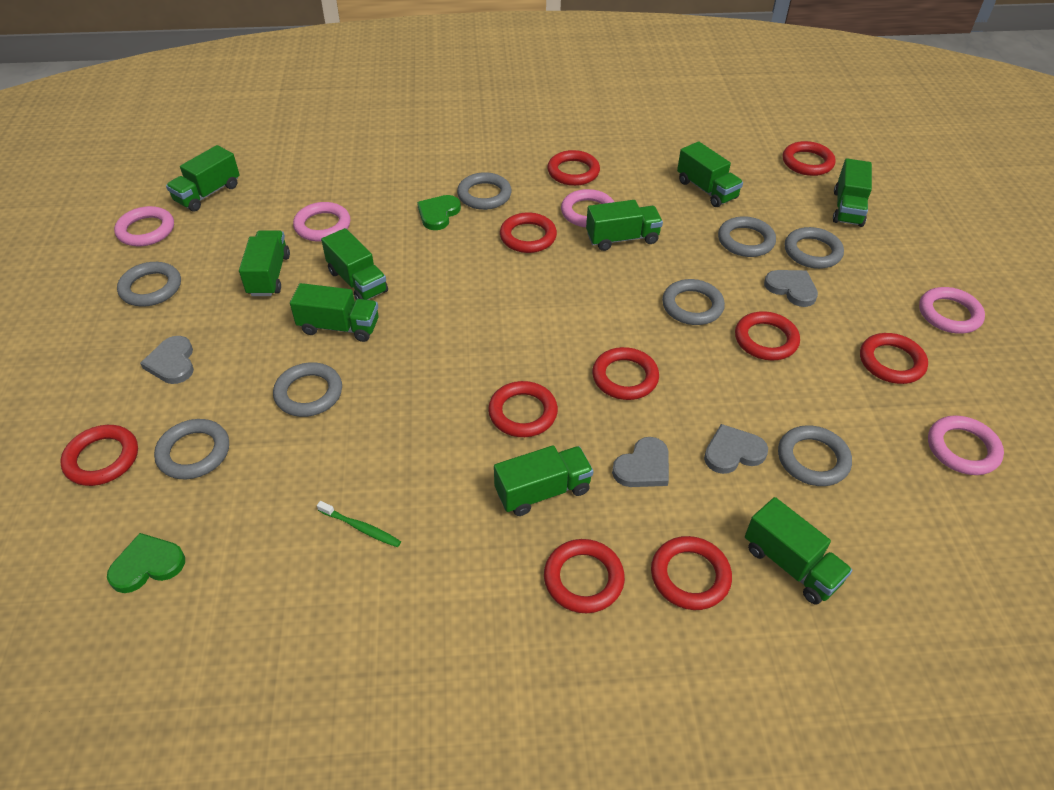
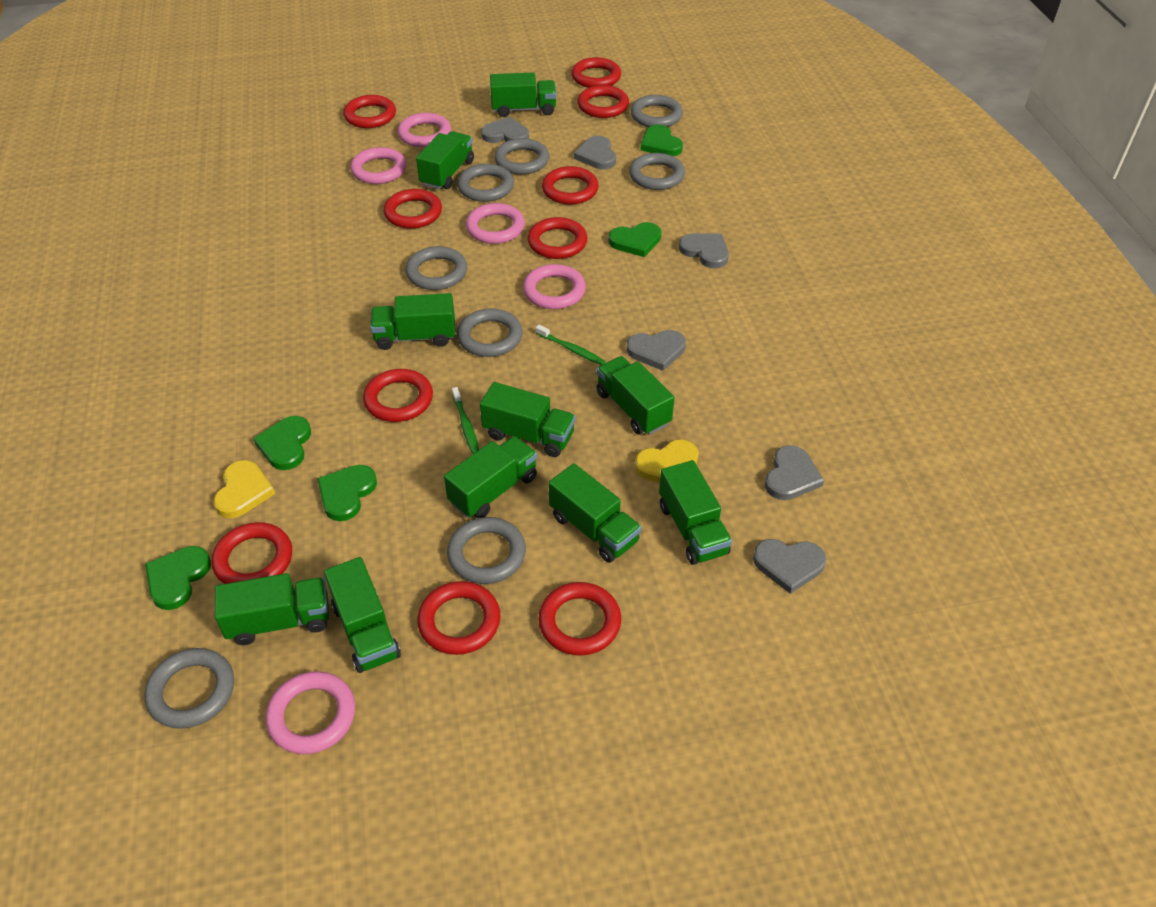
green heart: 2 -> 5
green toothbrush: 1 -> 2
green truck: 9 -> 10
grey heart: 4 -> 6
yellow heart: 0 -> 2

